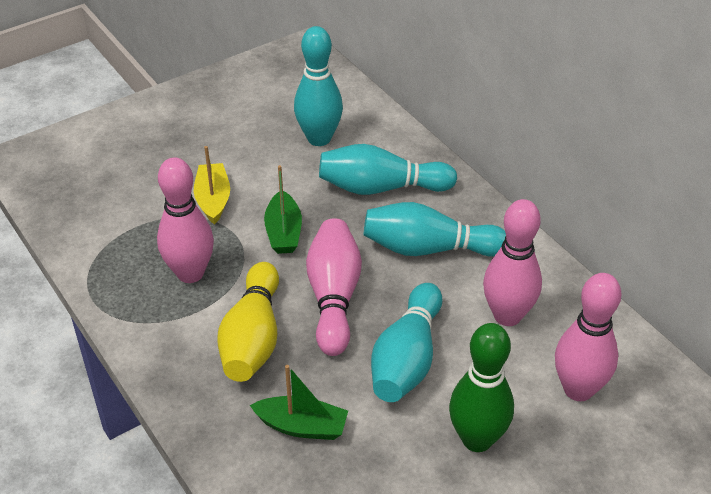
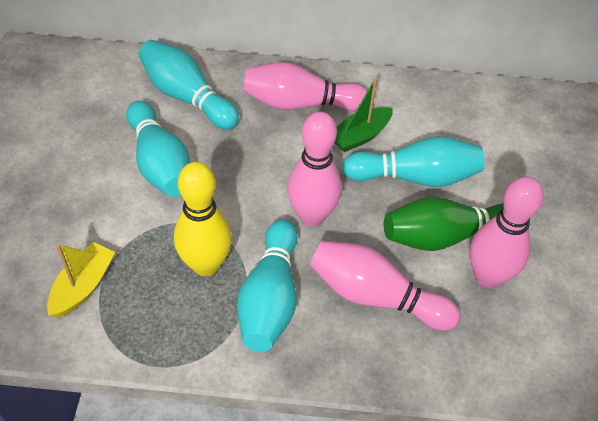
green boat: 2 -> 1

